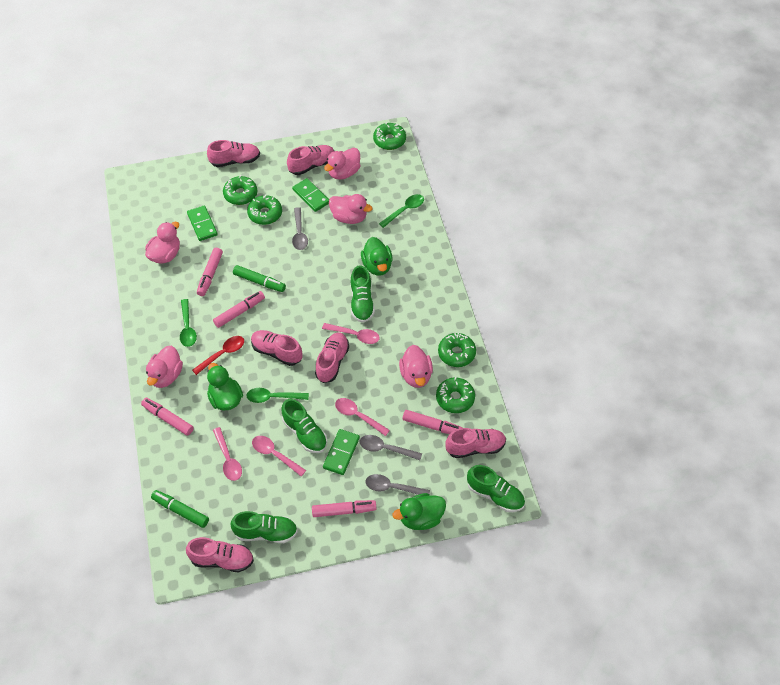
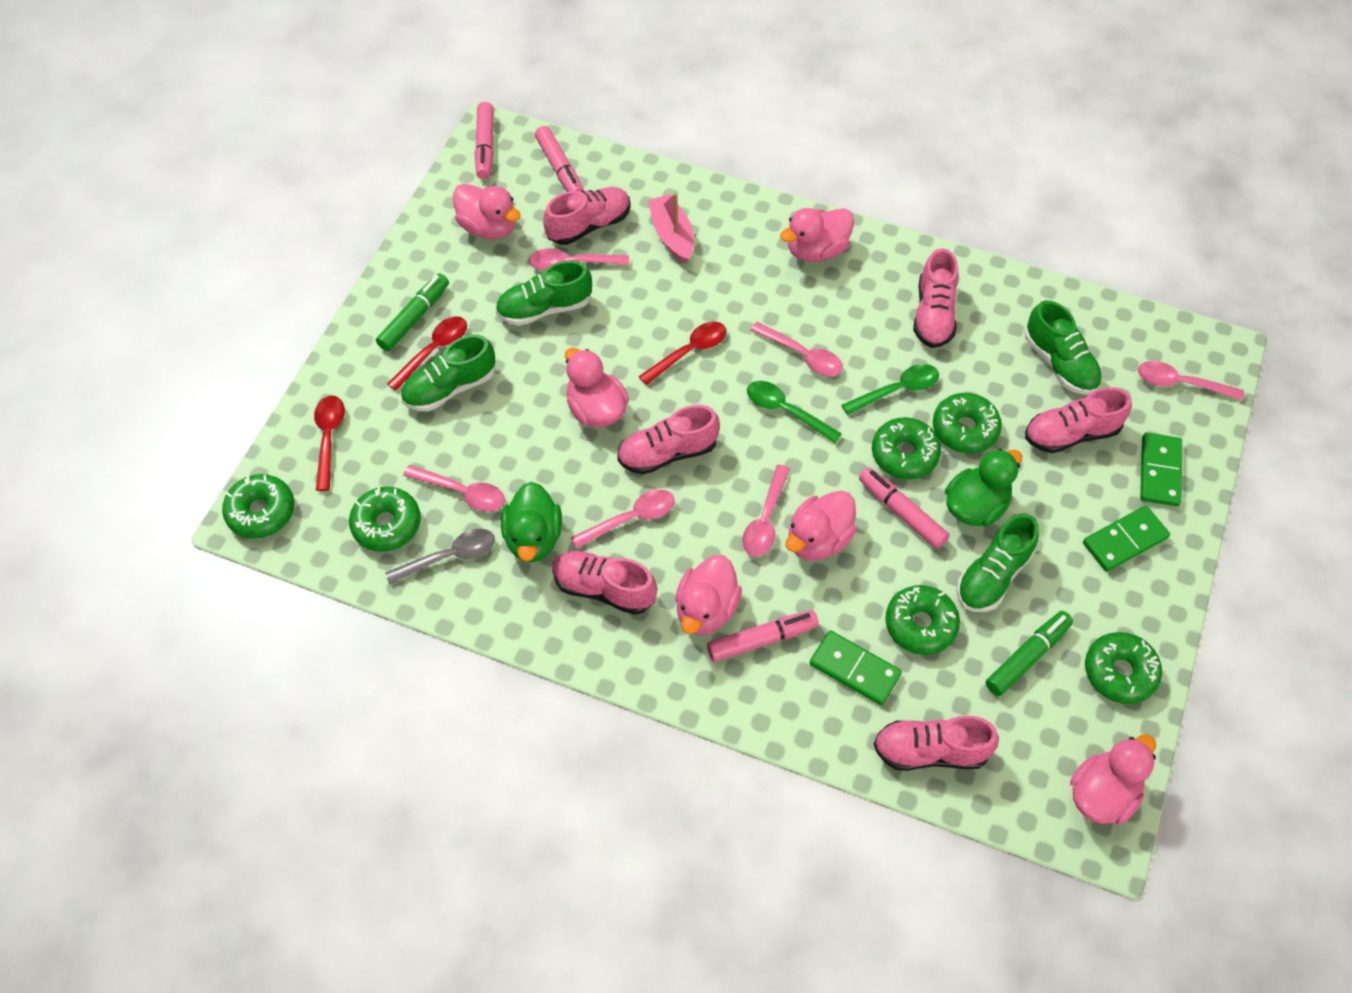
green donut: 5 -> 6
green duck: 3 -> 2
green spoon: 3 -> 2
grey spoon: 3 -> 1
pink boat: 0 -> 1
pink duck: 5 -> 6
pink marker: 5 -> 4
pink spoon: 4 -> 6
red spoon: 1 -> 3

